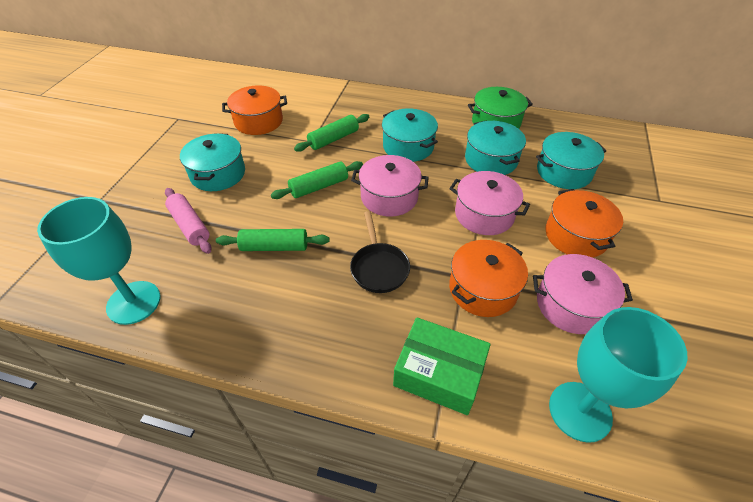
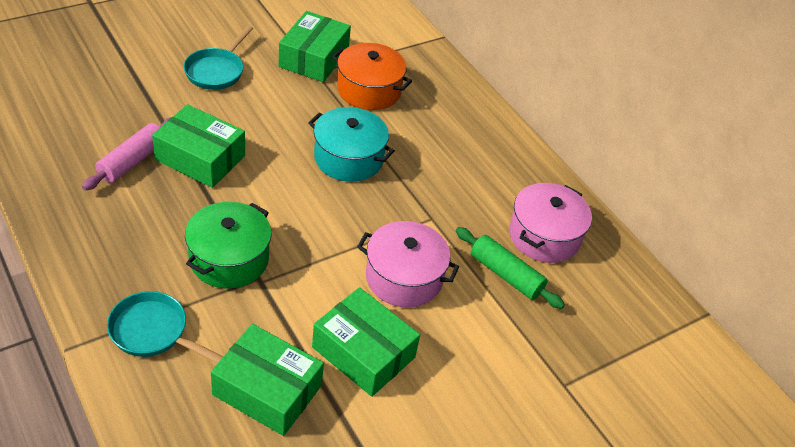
black pan: 1 -> 0
green box: 1 -> 4
green rolling pin: 3 -> 1
orange pot: 3 -> 1
pink pot: 3 -> 2
turquoise goblet: 2 -> 0
turquoise pan: 0 -> 2
turquoise pot: 4 -> 1

